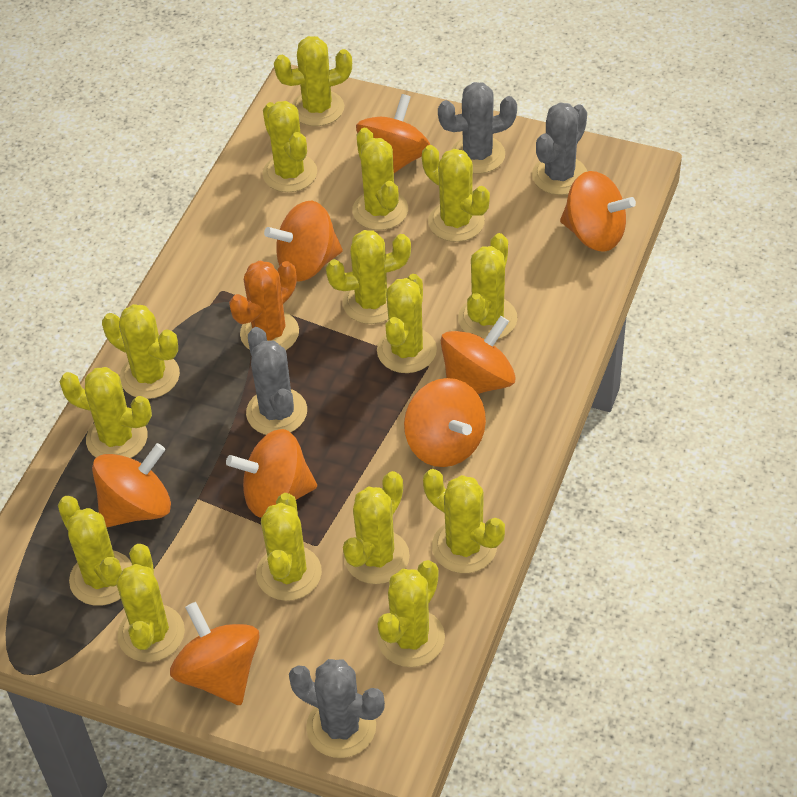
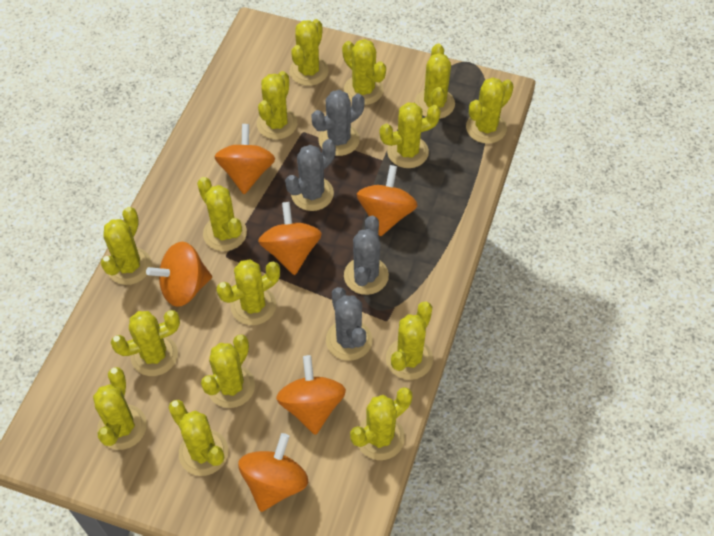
orange cactus: 1 -> 0
orange spinning top: 8 -> 6

